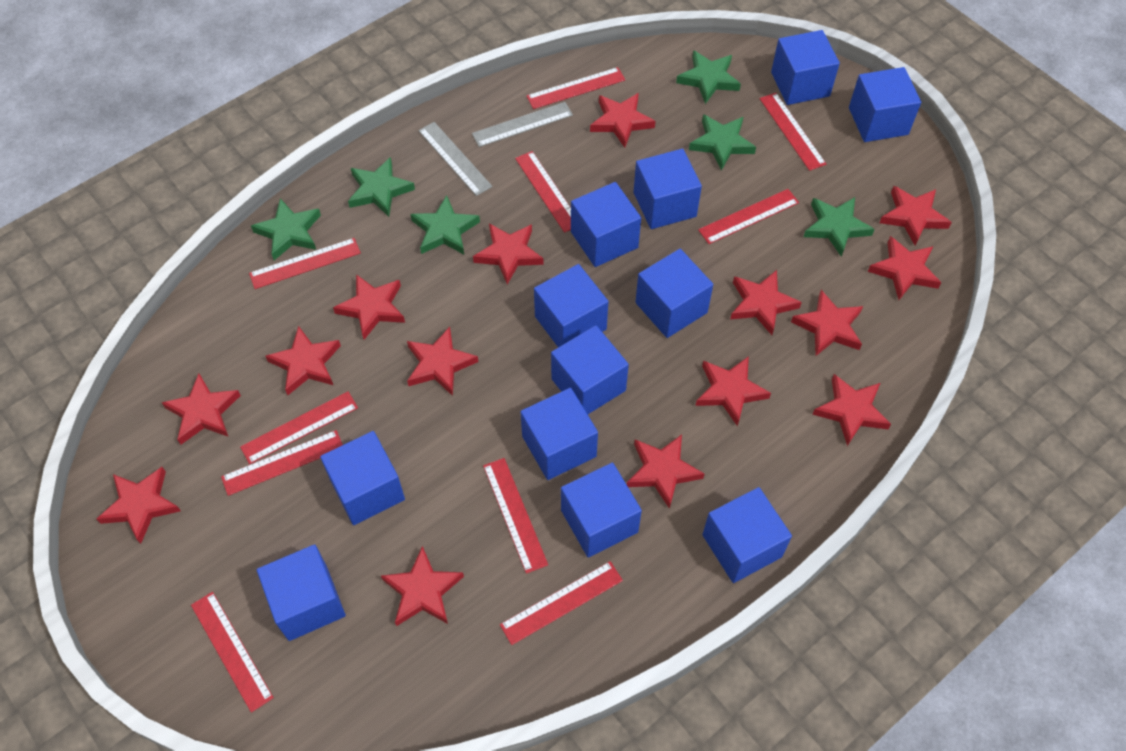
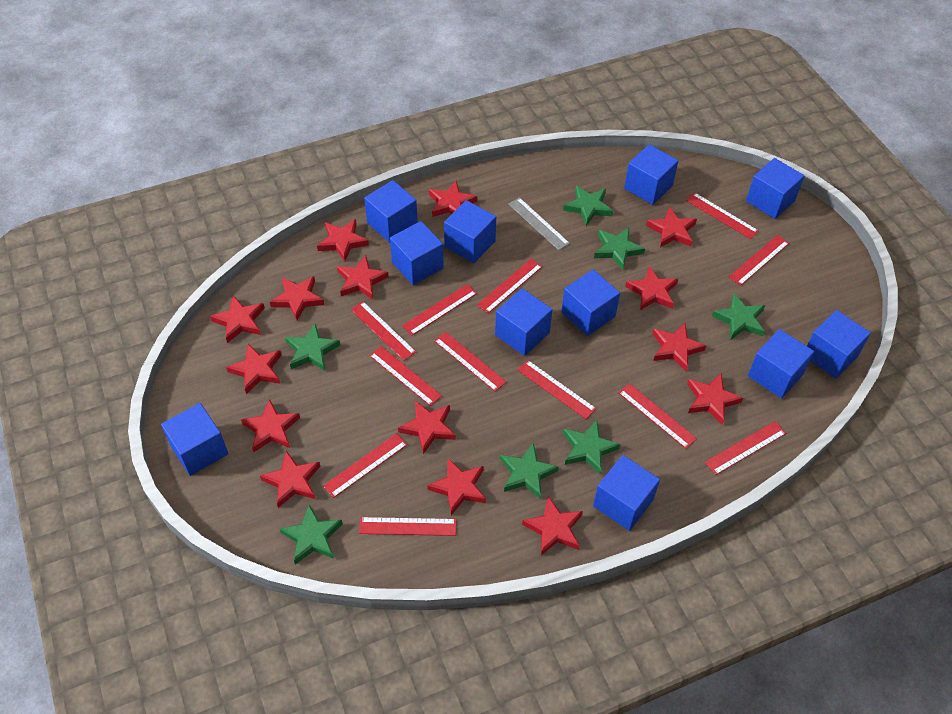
blue cube: 12 -> 11
green star: 6 -> 7
grey ruler: 2 -> 1
red ruler: 10 -> 12

